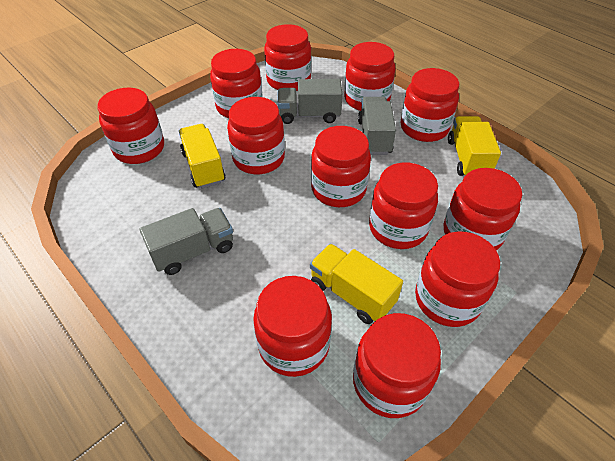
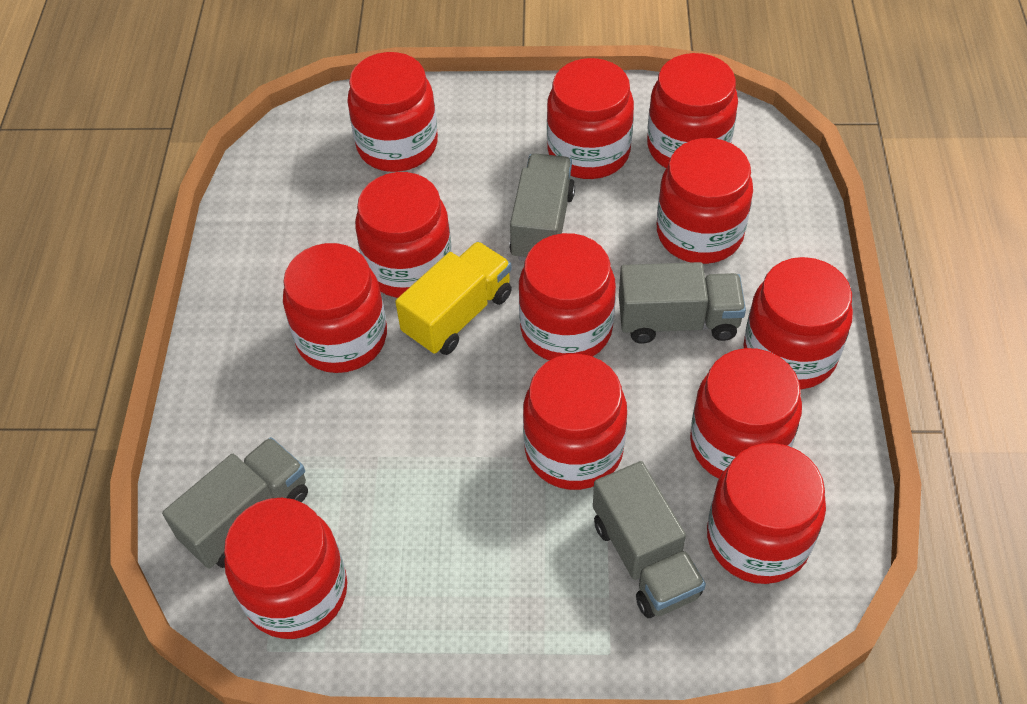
grey truck: 3 -> 4
yellow truck: 3 -> 1

